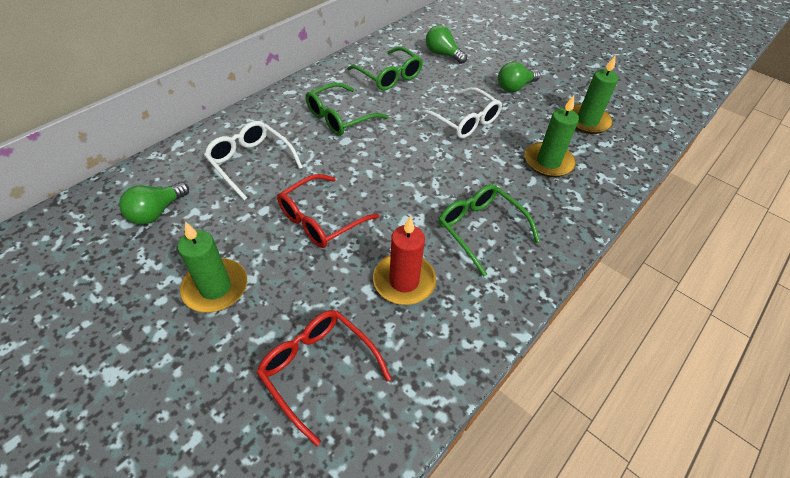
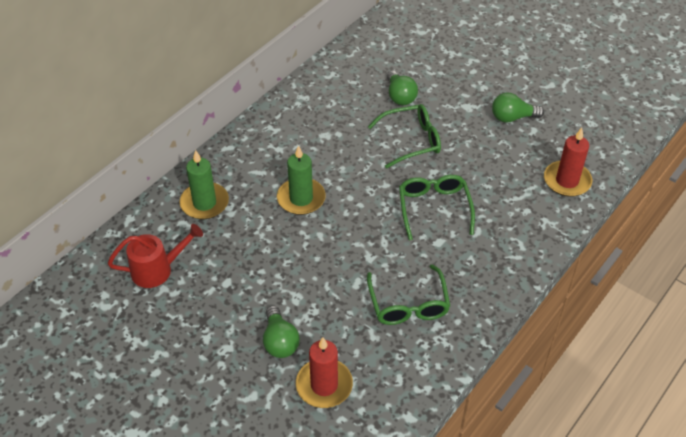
green candle: 3 -> 2
red candle: 1 -> 2
red glasses: 2 -> 0
red watering can: 0 -> 1
white glasses: 2 -> 0

